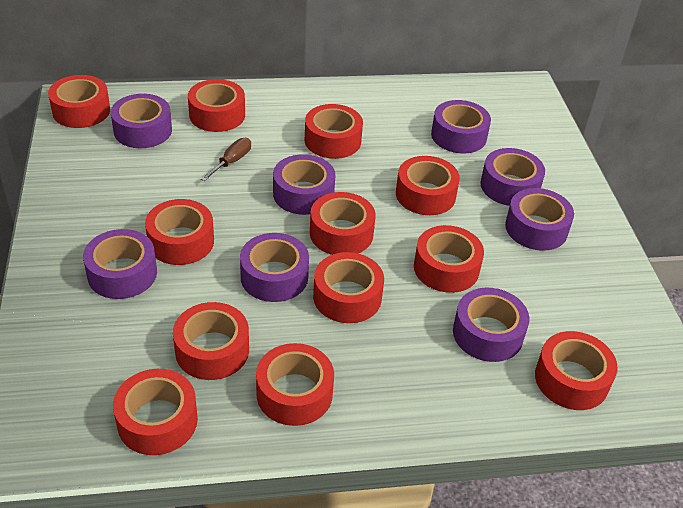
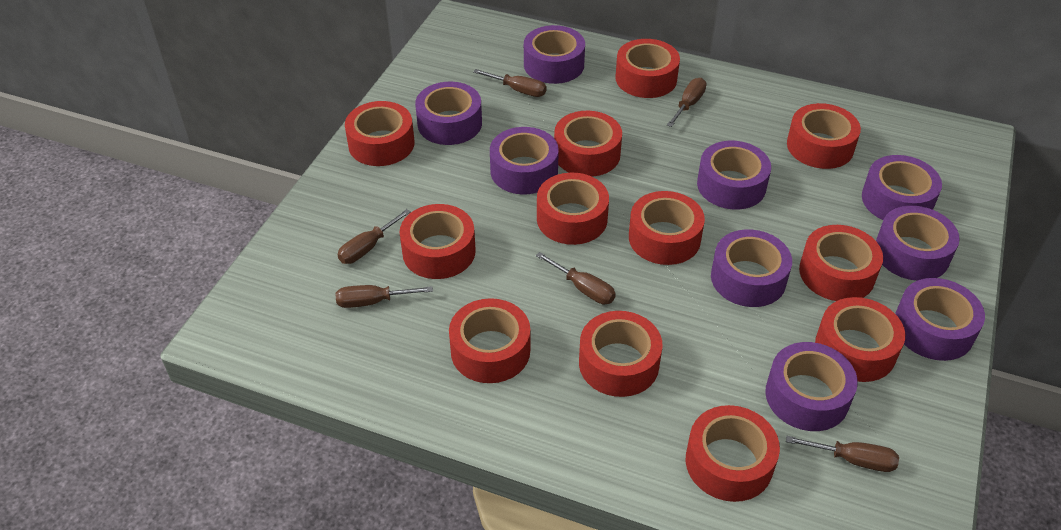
brown screwdriver: 1 -> 6
purple tape: 8 -> 9

